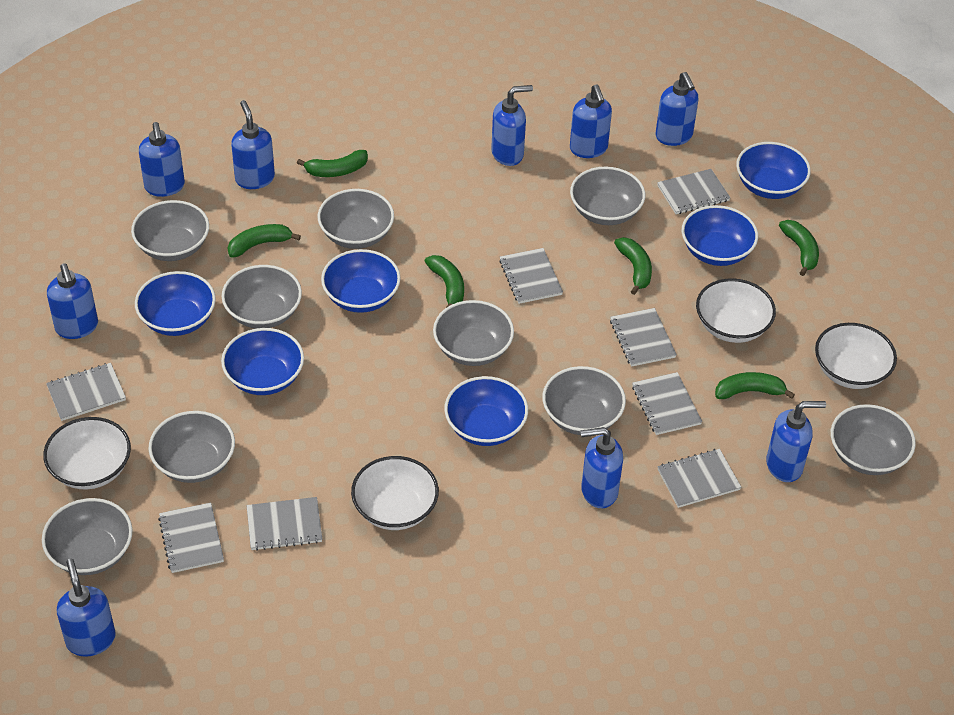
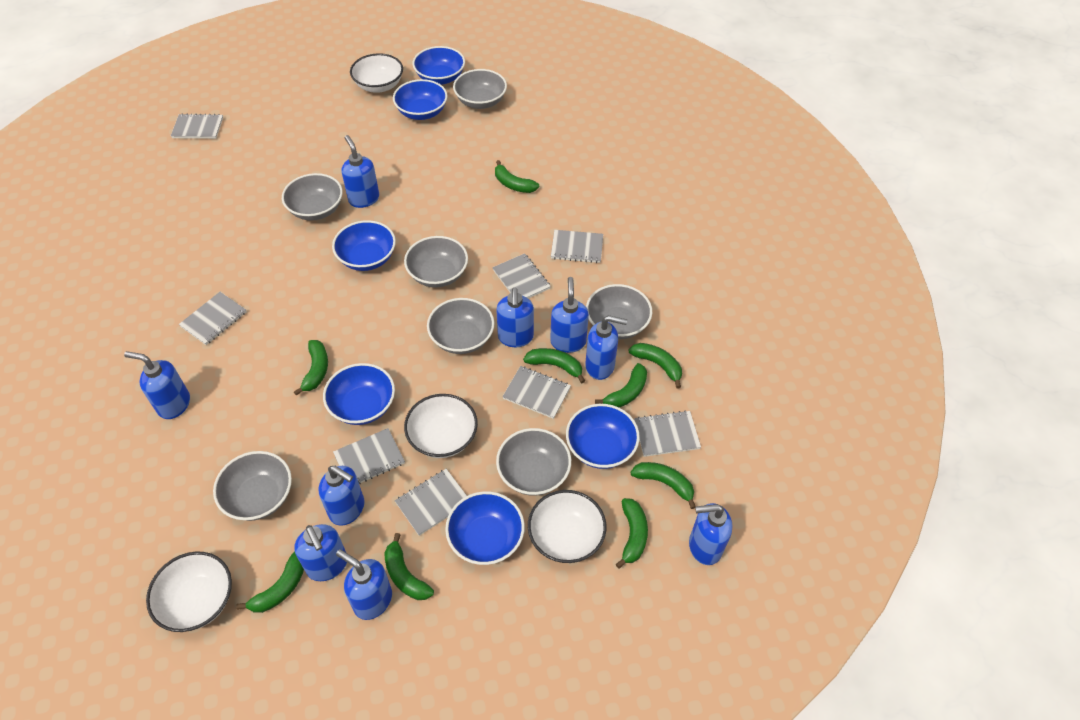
green banana: 6 -> 9
grey bowl: 9 -> 7

